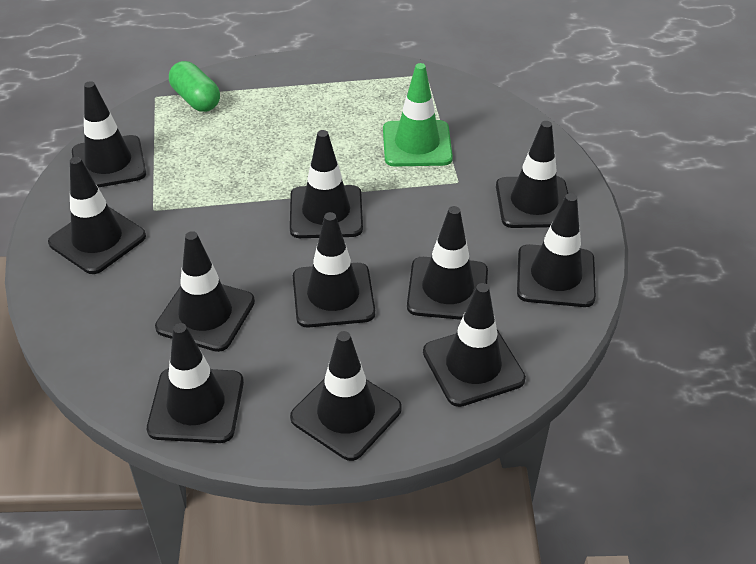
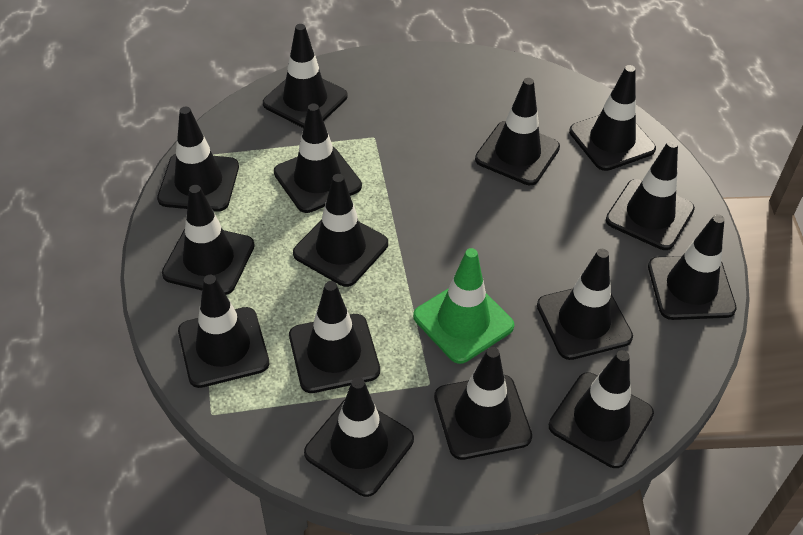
black traffic cone: 11 -> 15
green capsule: 1 -> 0

